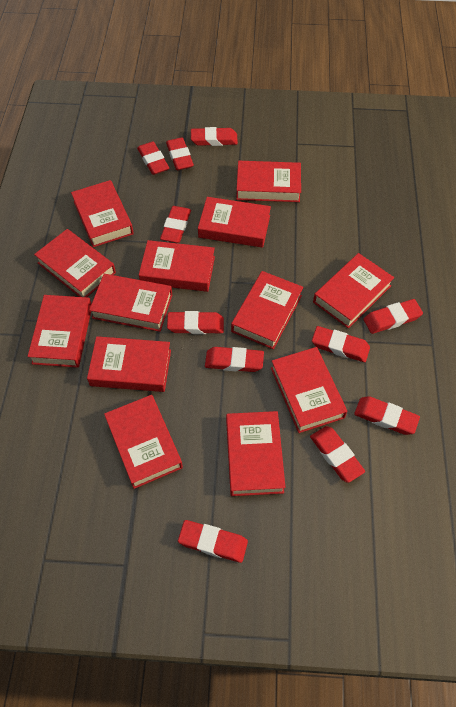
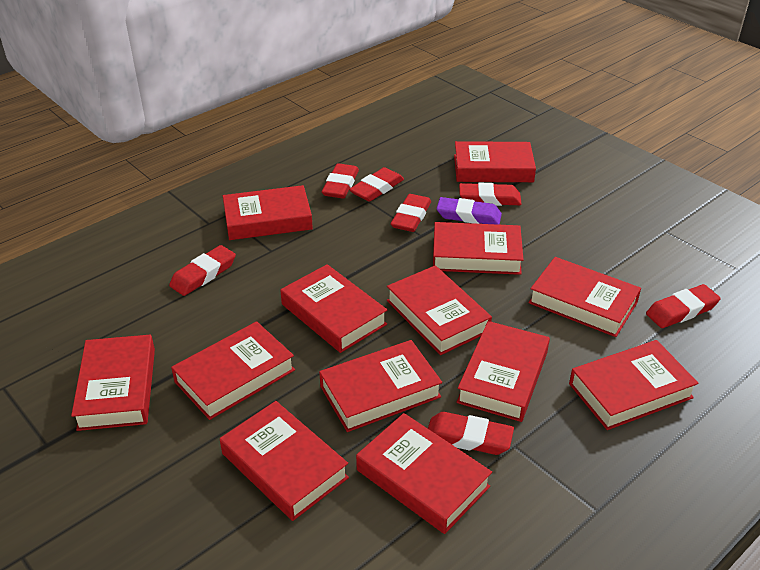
purple eraser: 0 -> 1
red eraser: 11 -> 7

